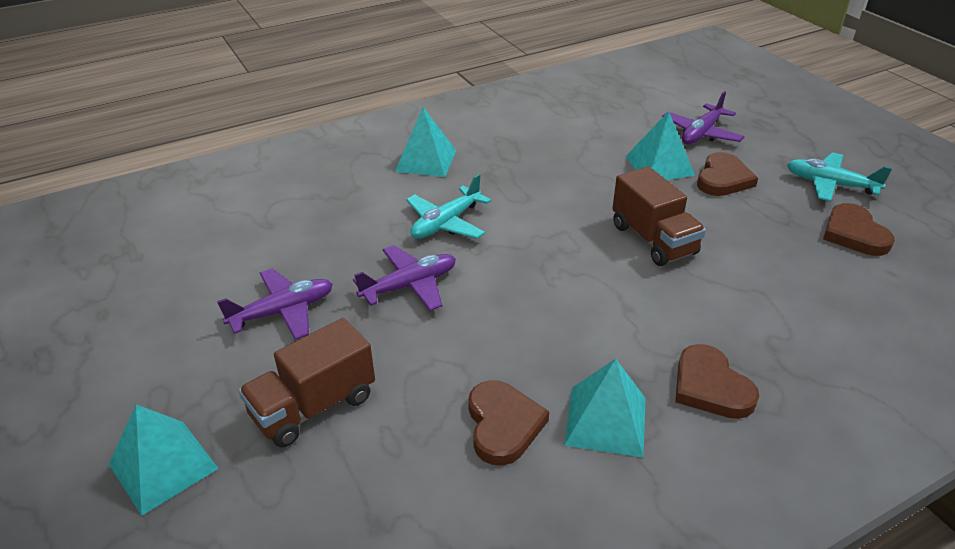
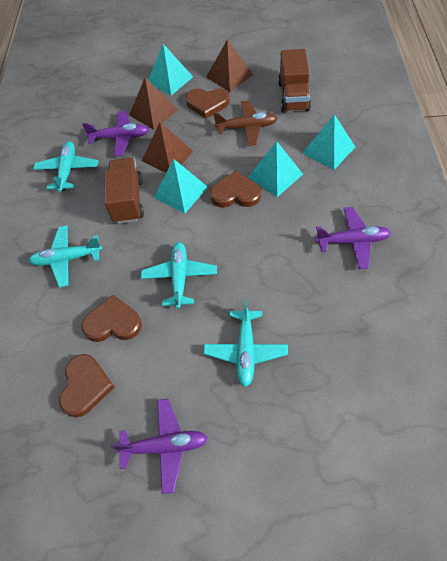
brown plane: 0 -> 1
brown pyramid: 0 -> 3
turquoise plane: 2 -> 4

